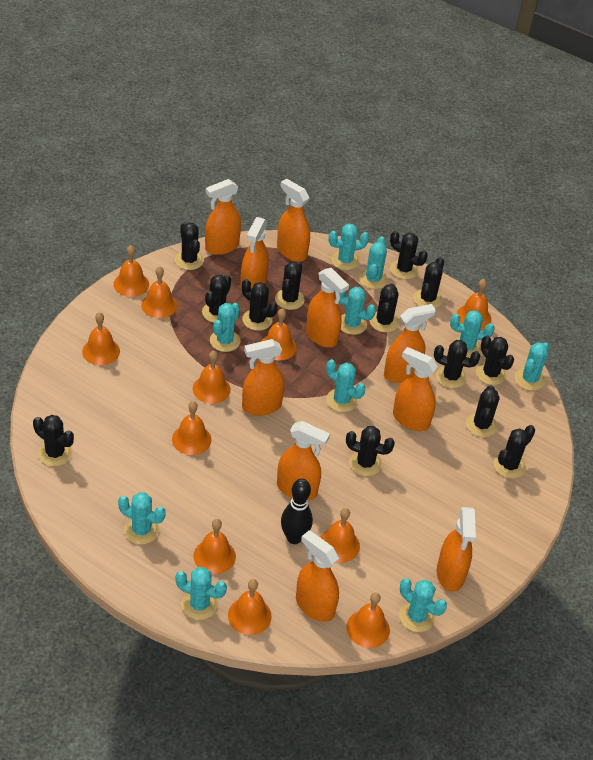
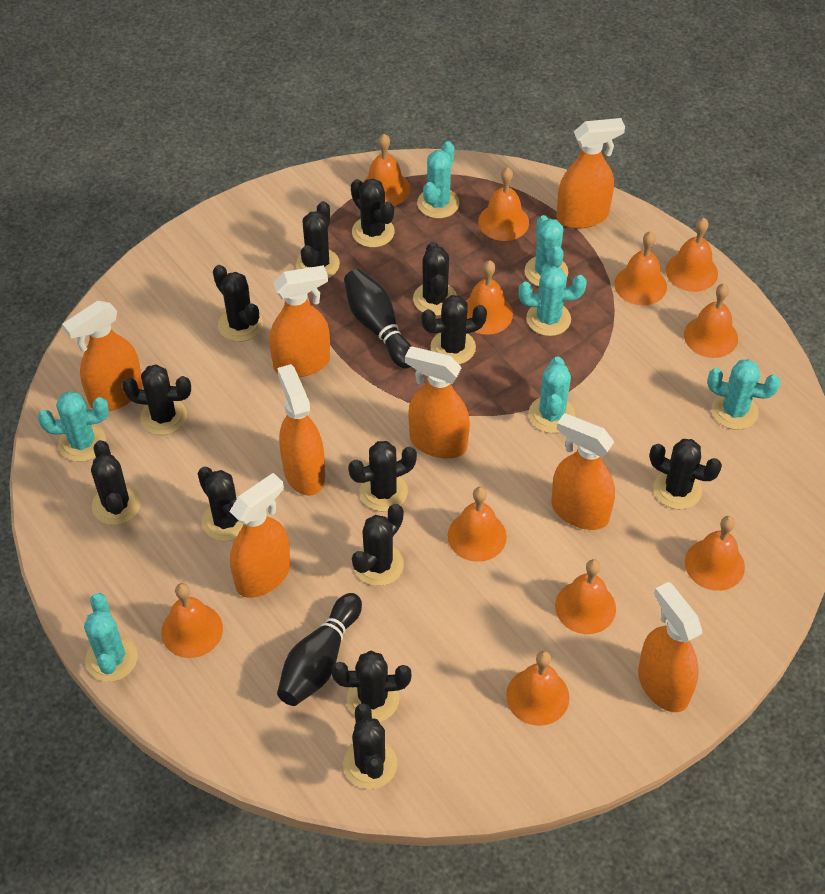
black bowling pin: 1 -> 2
orange spray bottle: 10 -> 8
turquoise cactus: 10 -> 7

